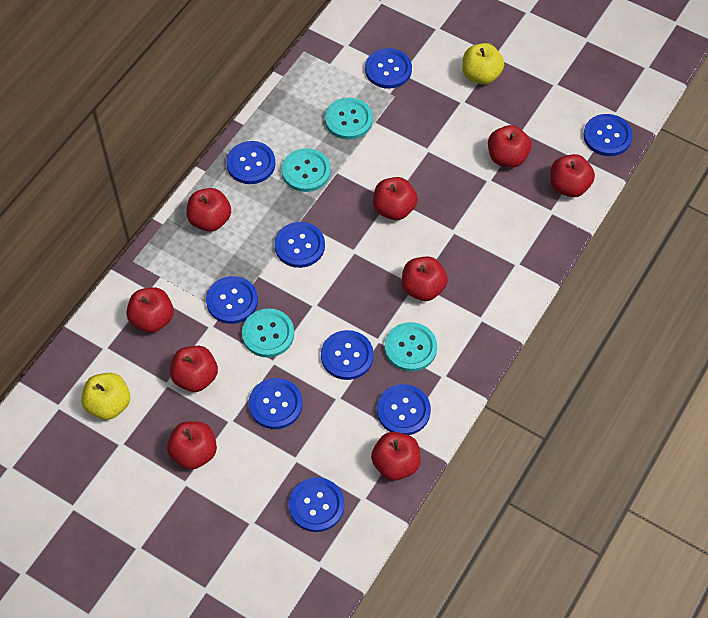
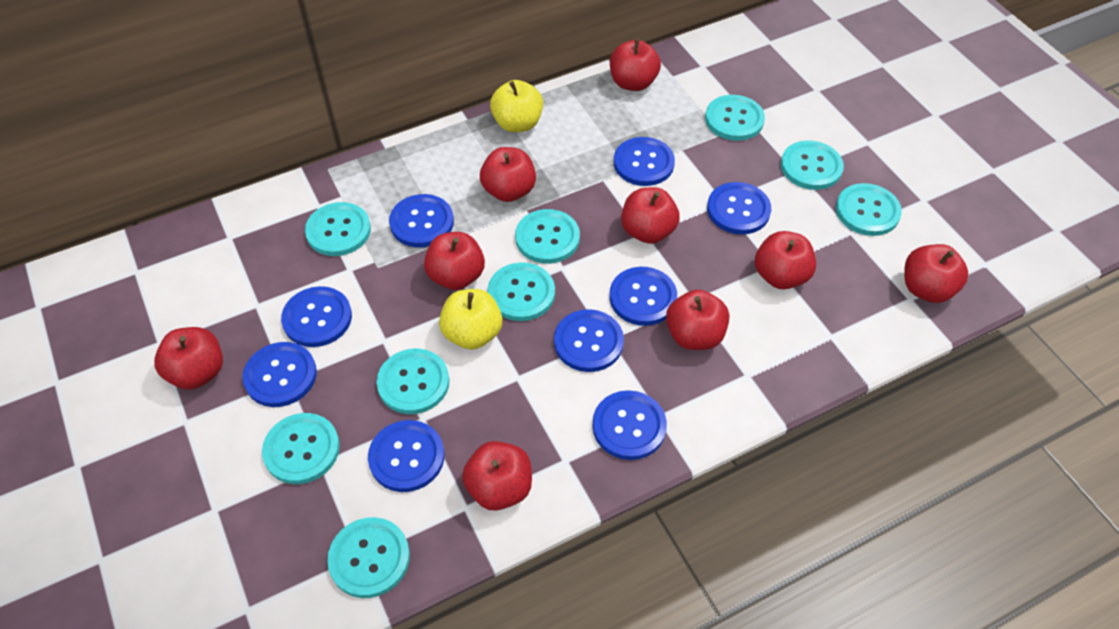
turquoise button: 4 -> 9

